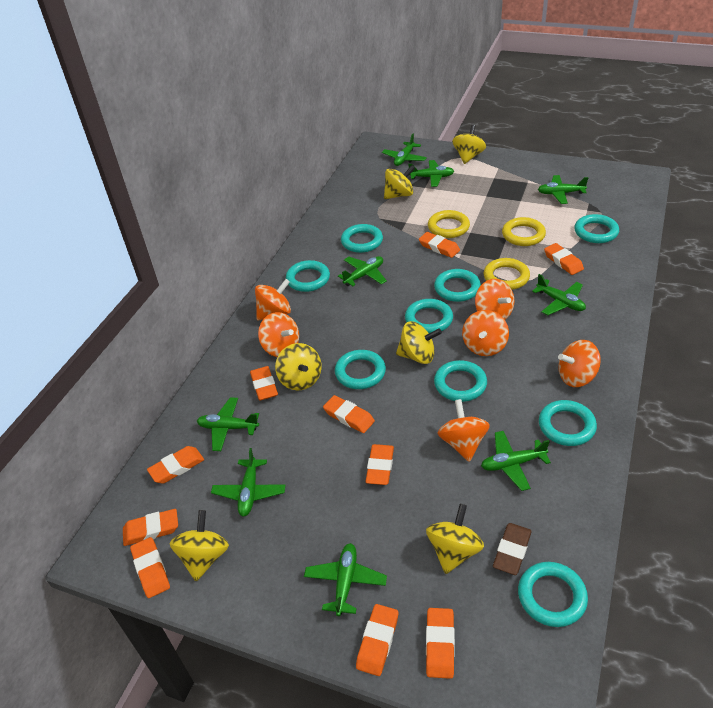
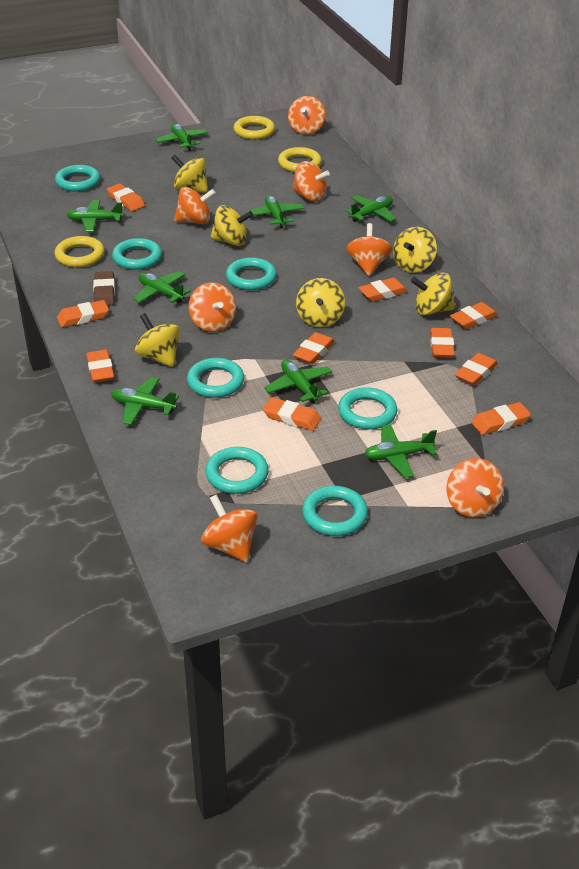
green plane: 9 -> 8
orange spinning top: 6 -> 7
turquoise ring: 9 -> 7

